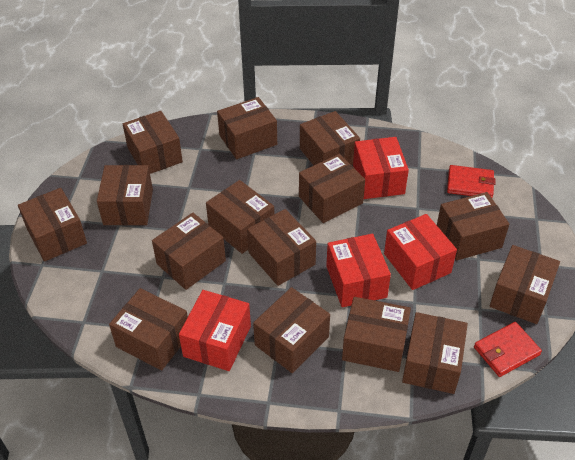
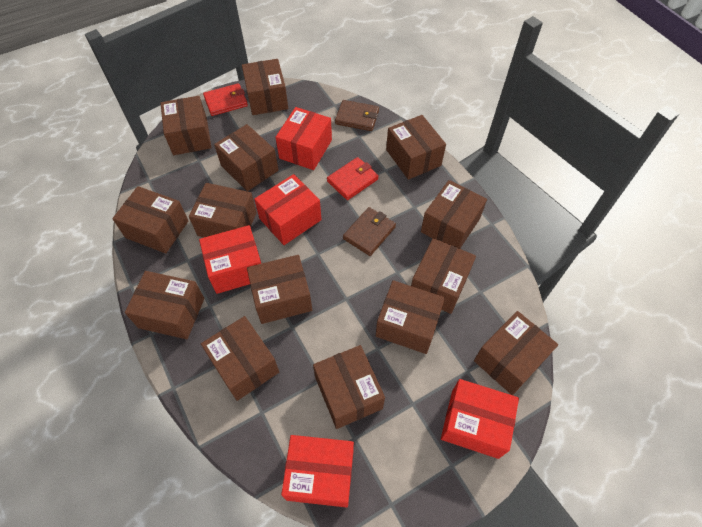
brown box: 15 -> 14
brown wallet: 0 -> 2
red box: 4 -> 5

